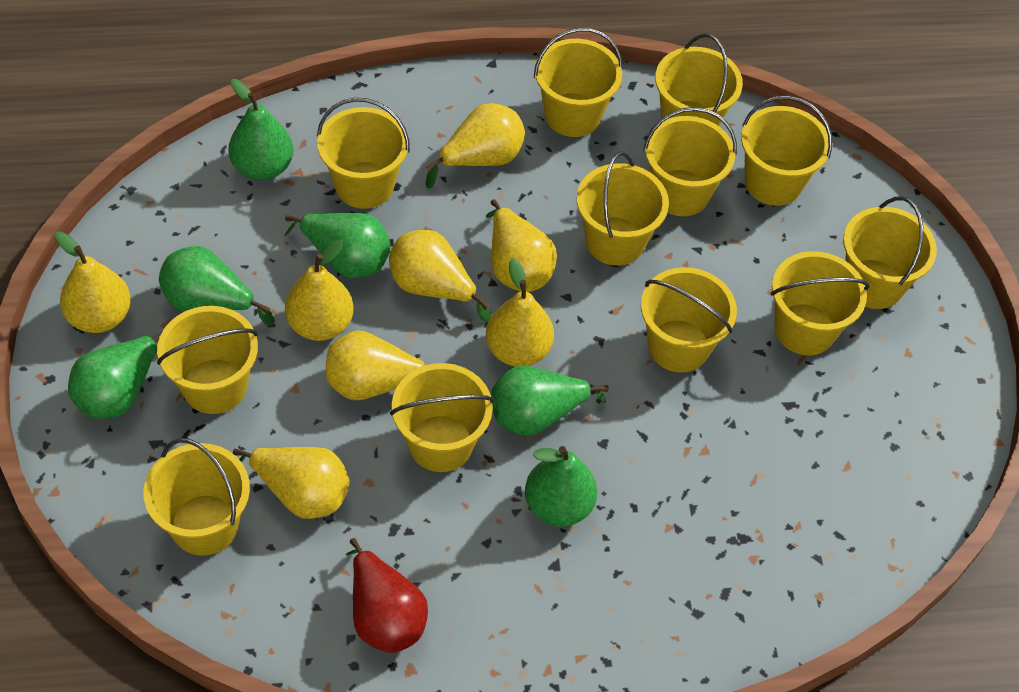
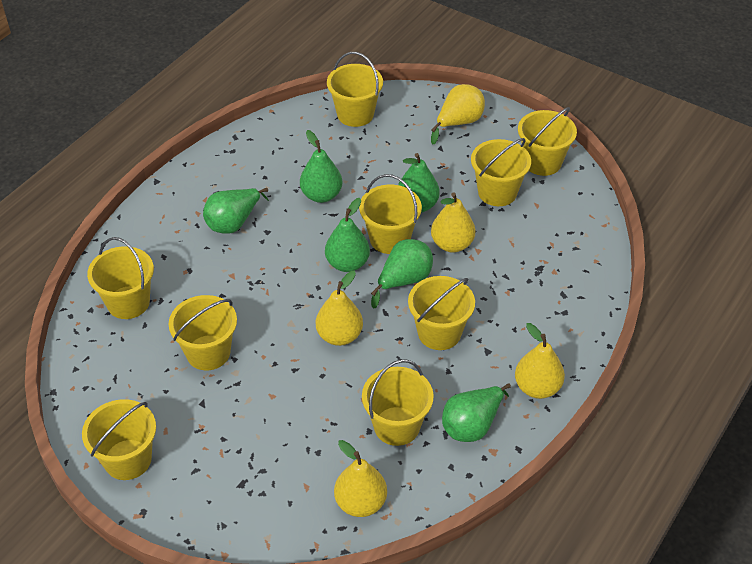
red pear: 1 -> 0
yellow bucket: 12 -> 9
yellow pear: 8 -> 5

